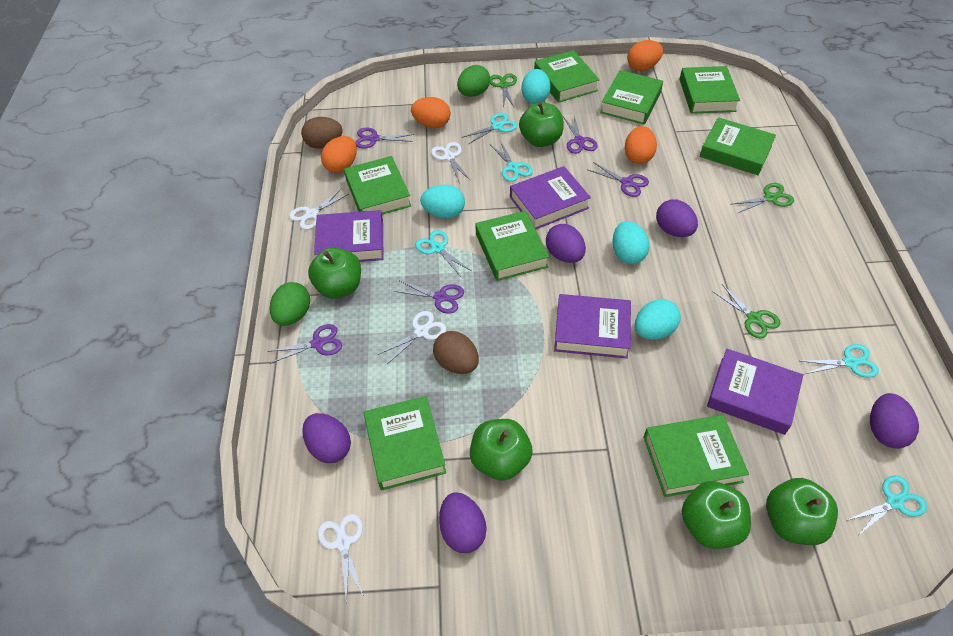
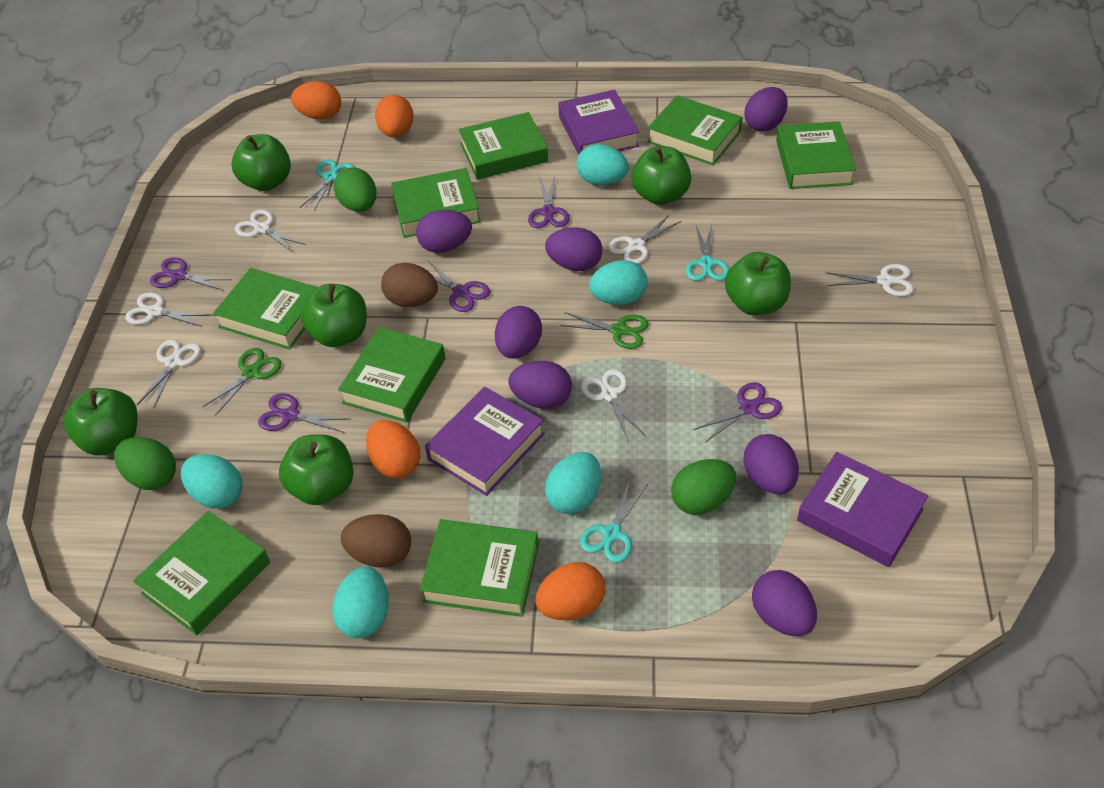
green apple: 5 -> 6
green egg: 2 -> 3
green scissors: 3 -> 2
purple book: 4 -> 3
purple egg: 5 -> 7
turquoise egg: 4 -> 5
turquoise scissors: 5 -> 3
white scissors: 4 -> 6

